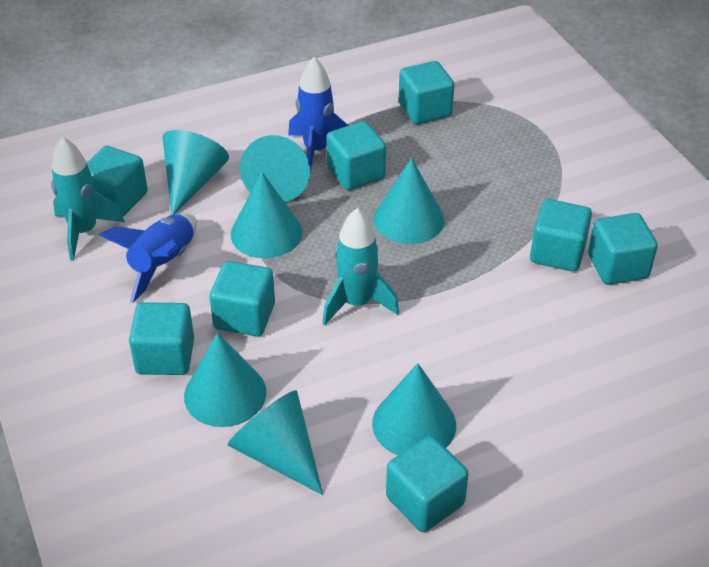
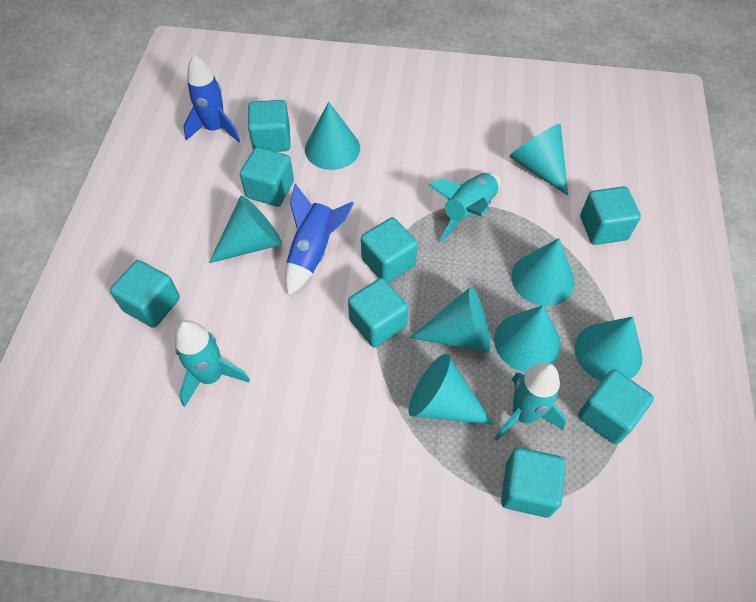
turquoise cone: 7 -> 8
turquoise rocket: 2 -> 3

